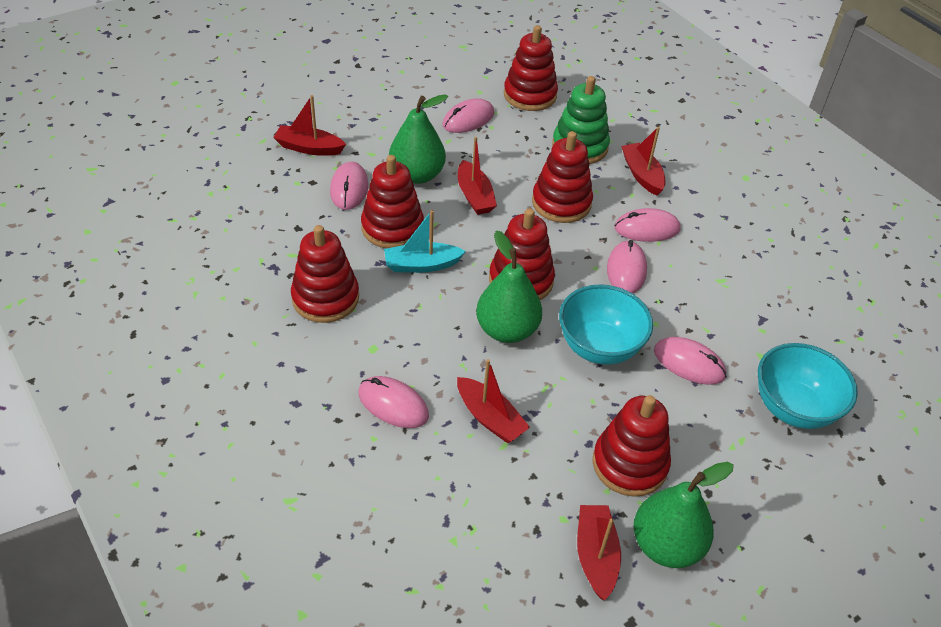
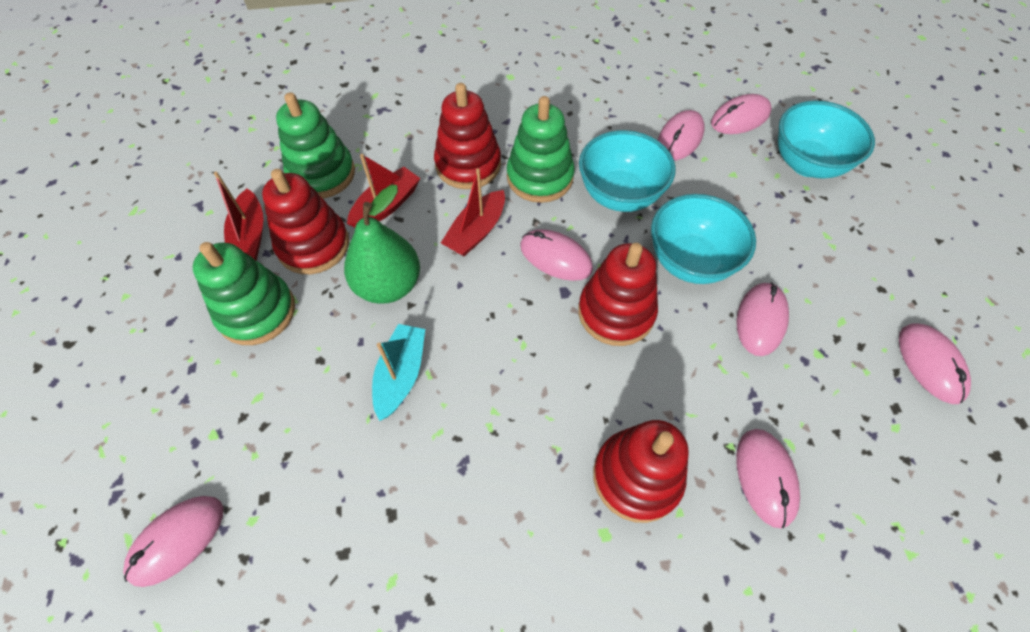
green pear: 3 -> 1
green stacking toy: 1 -> 3
pink mouse: 6 -> 7
red boat: 5 -> 3
red stacking toy: 6 -> 4
turquoise bowl: 2 -> 3

